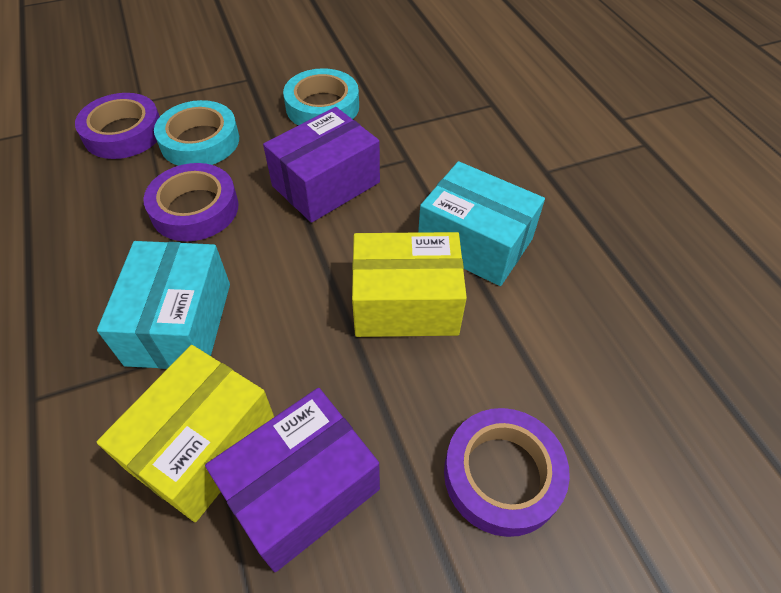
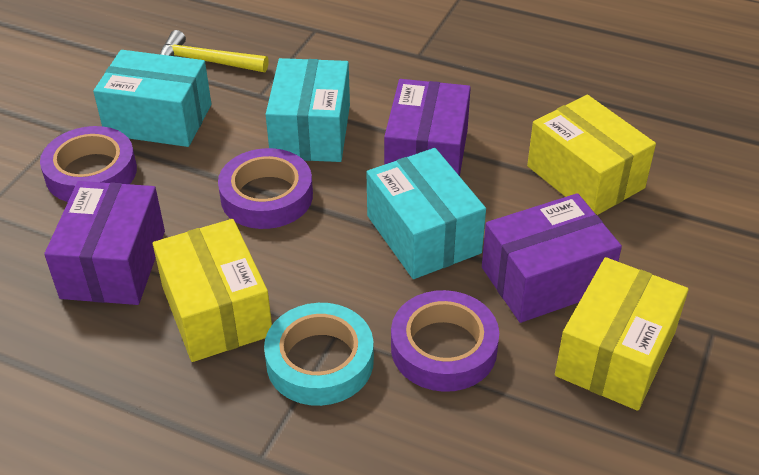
purple box: 2 -> 3
turquoise box: 2 -> 3
turquoise tape: 2 -> 1
yellow box: 2 -> 3
yellow hammer: 0 -> 1

